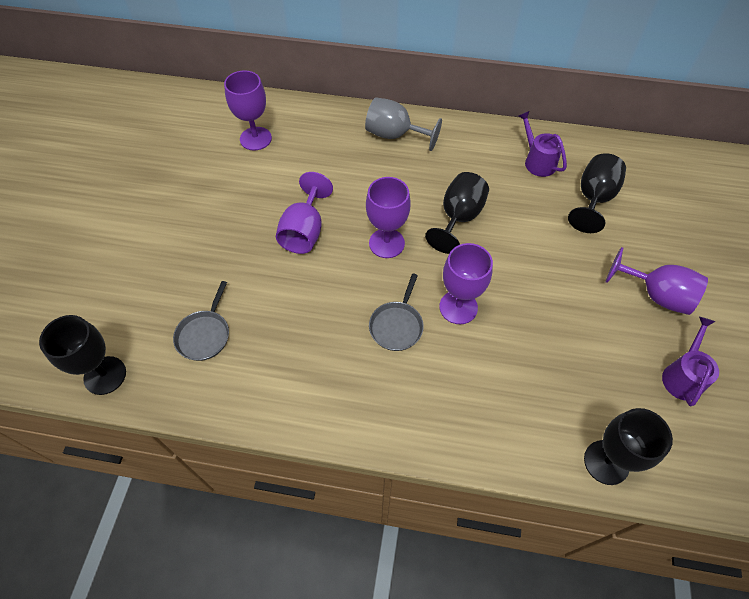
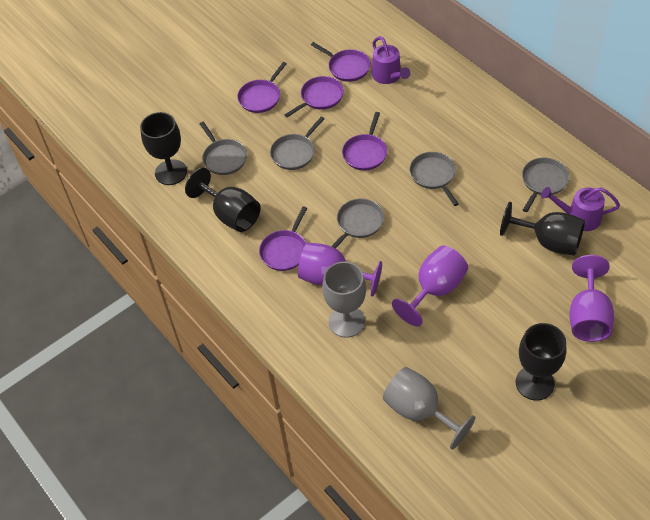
grey goblet: 1 -> 2
grey pan: 2 -> 5
purple goblet: 5 -> 3
purple pan: 0 -> 5

